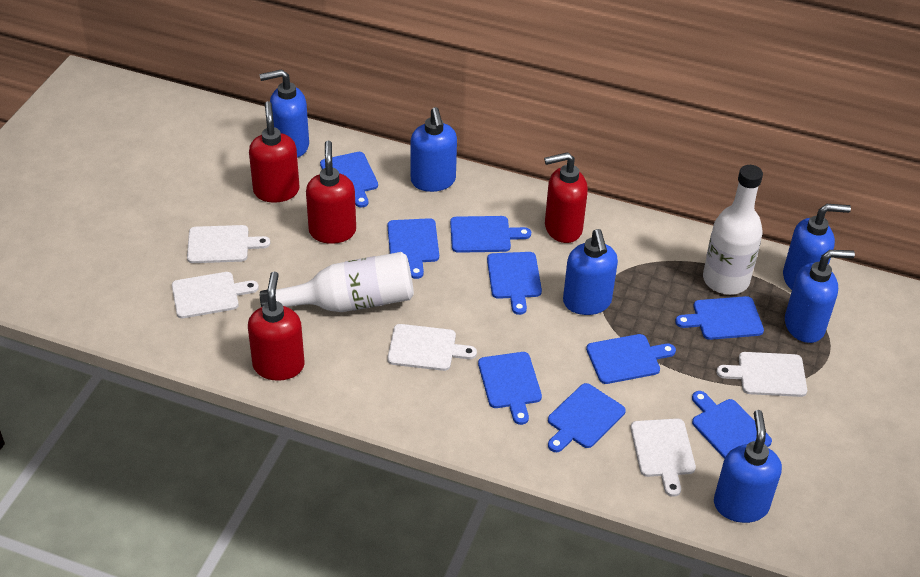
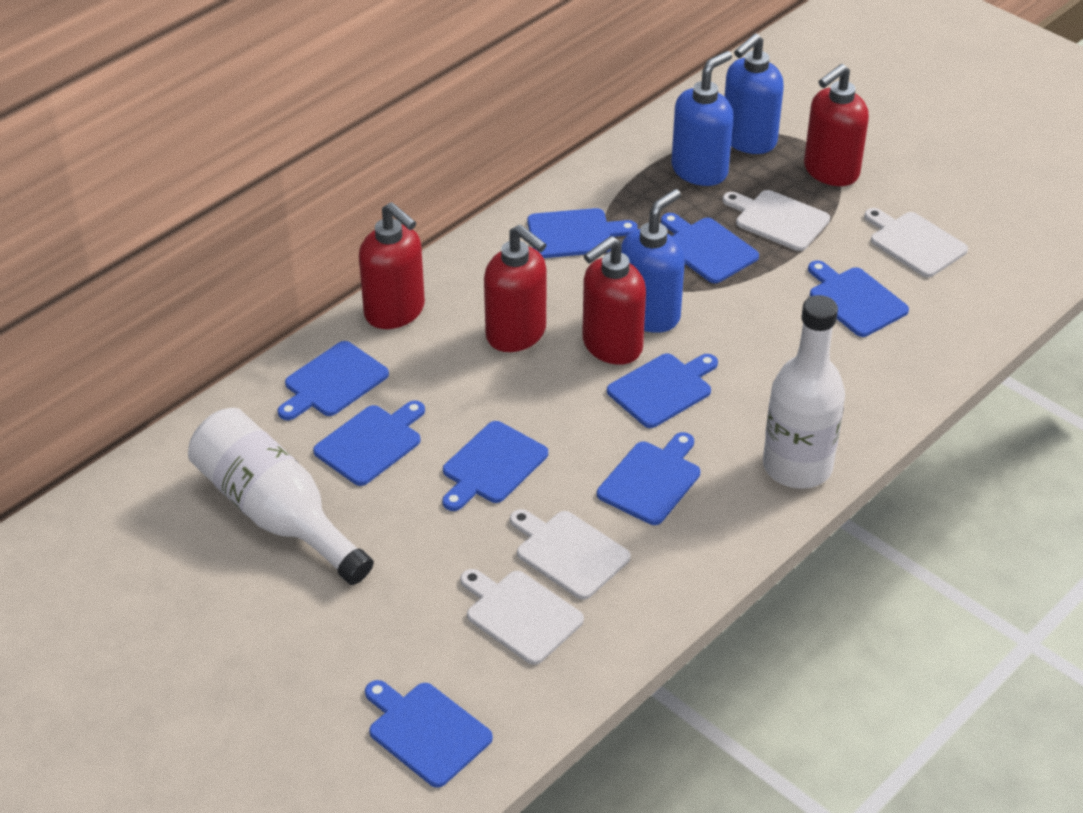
blue soap dispenser: 6 -> 3
white cutting board: 5 -> 4

